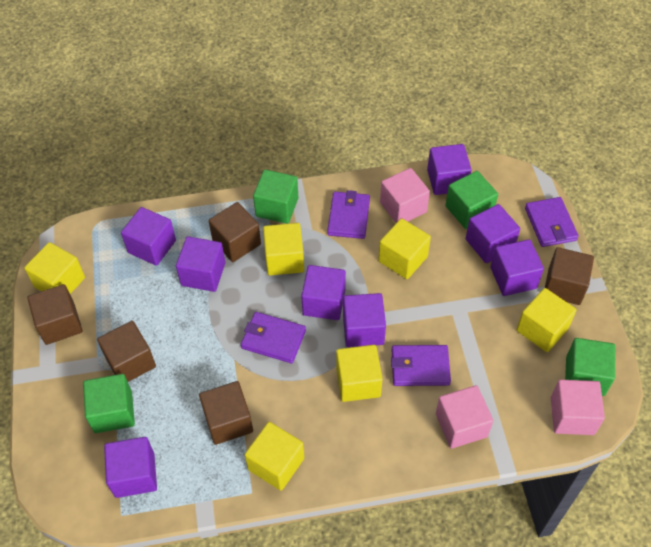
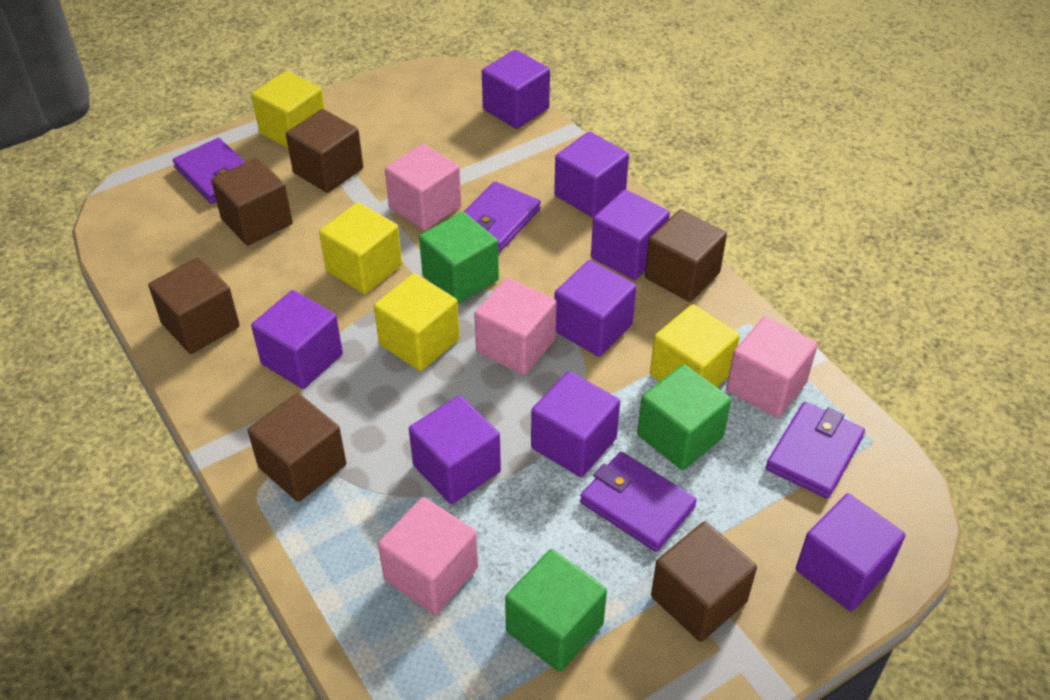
brown cube: 5 -> 6
green cube: 4 -> 3
pink cube: 3 -> 4
yellow cube: 6 -> 4

